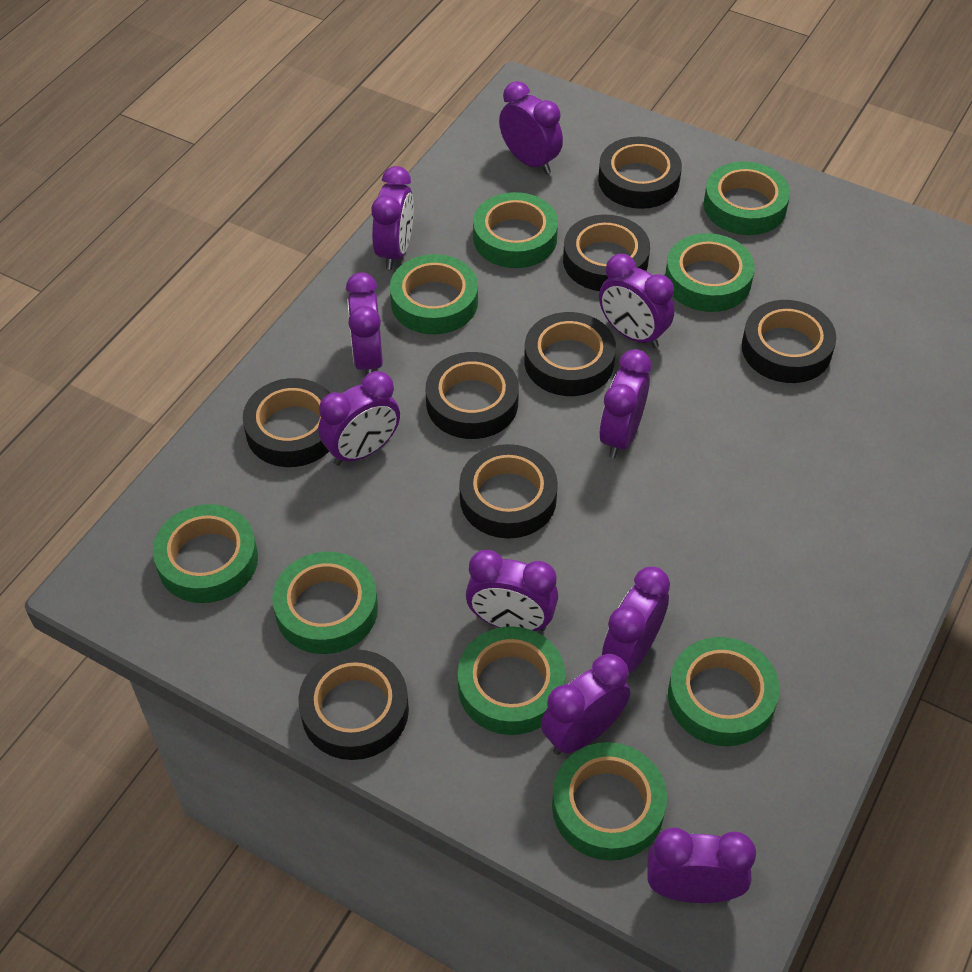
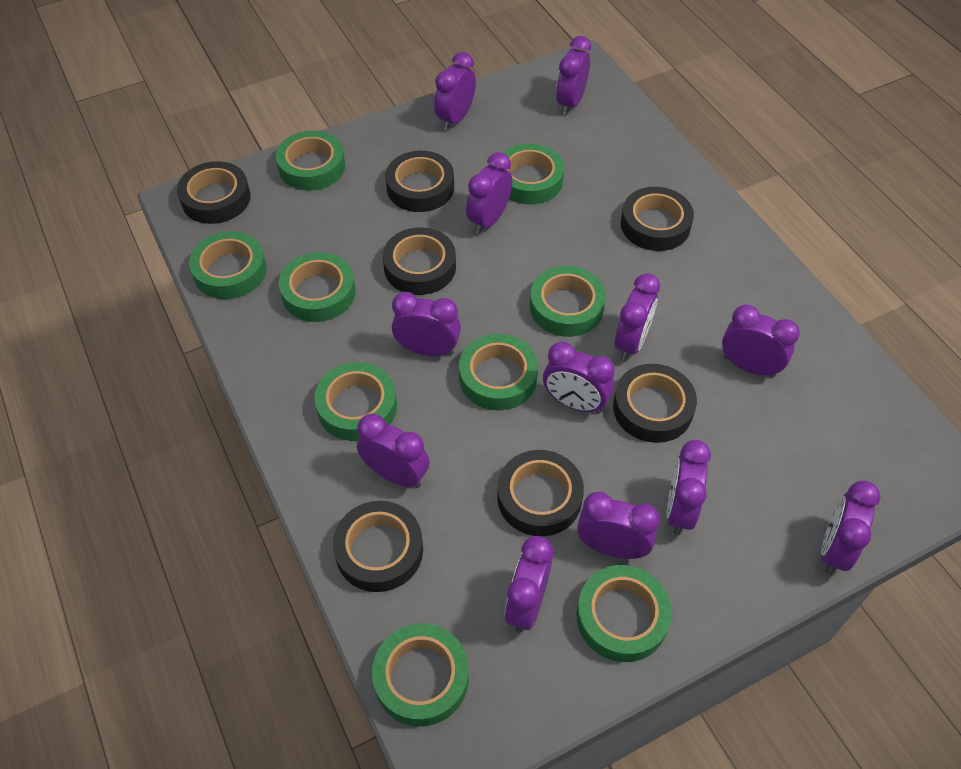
black tape: 8 -> 7
purple clock: 10 -> 12

